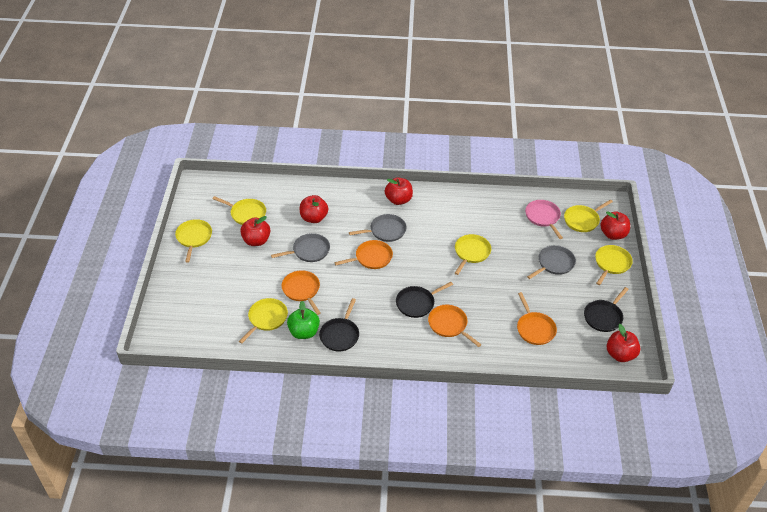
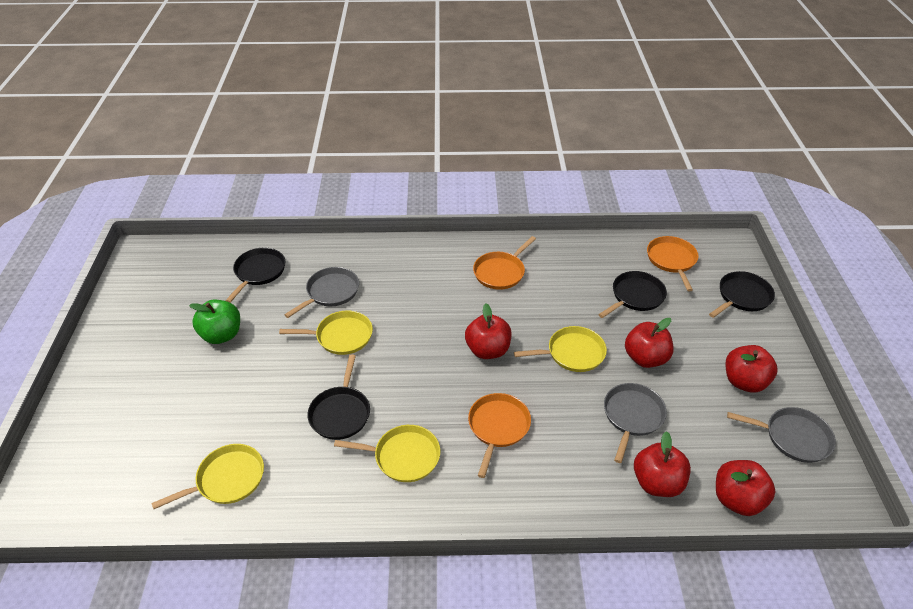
black pan: 3 -> 4
orange pan: 4 -> 3
pink pan: 1 -> 0
yellow pan: 6 -> 4

